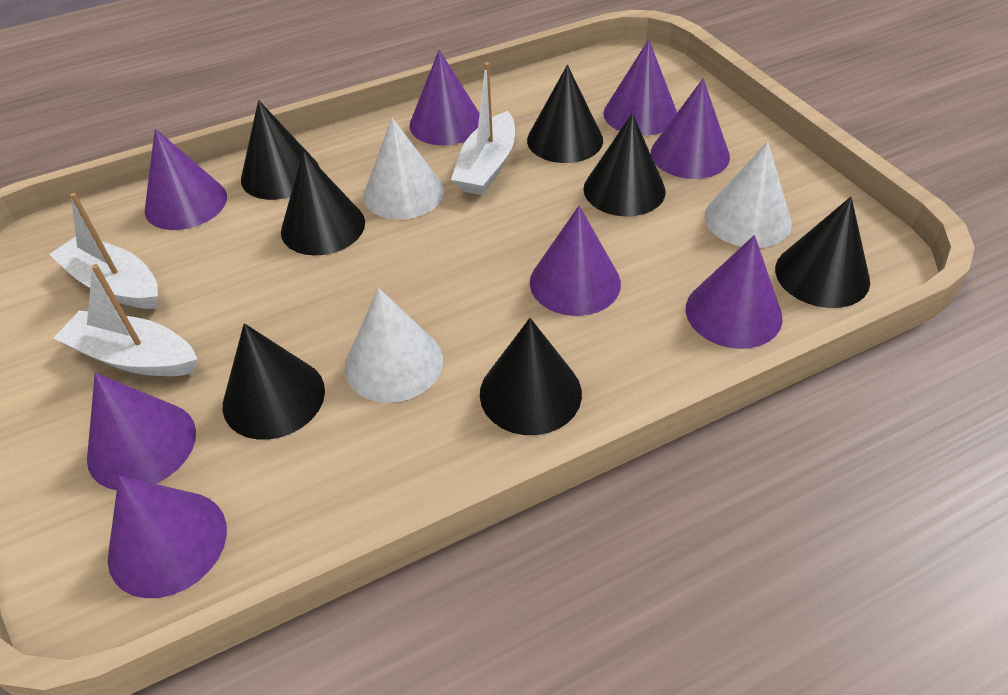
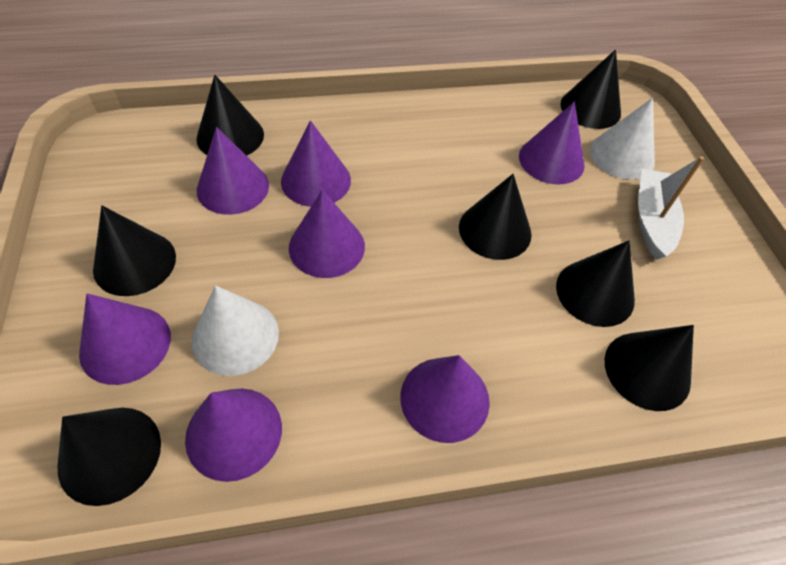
purple cone: 8 -> 7
white boat: 3 -> 1
white cone: 3 -> 2

